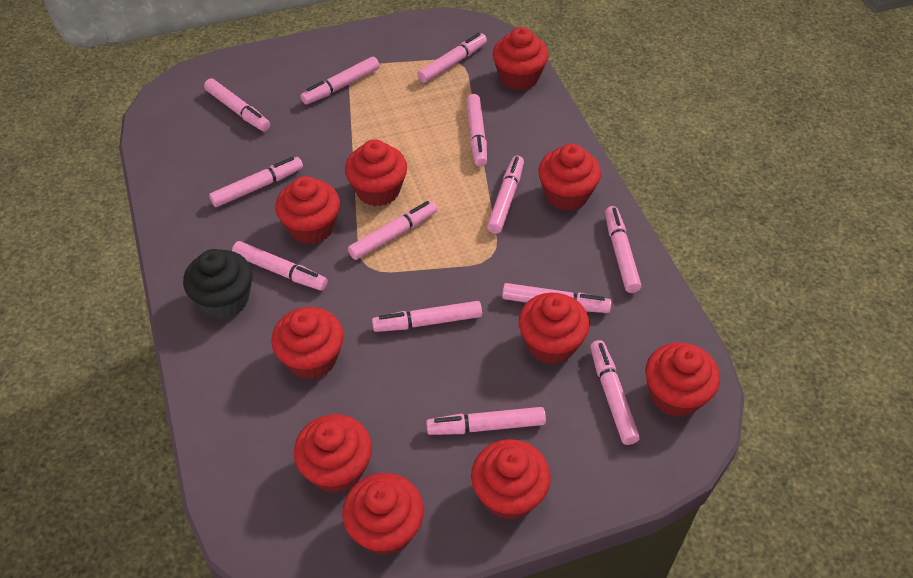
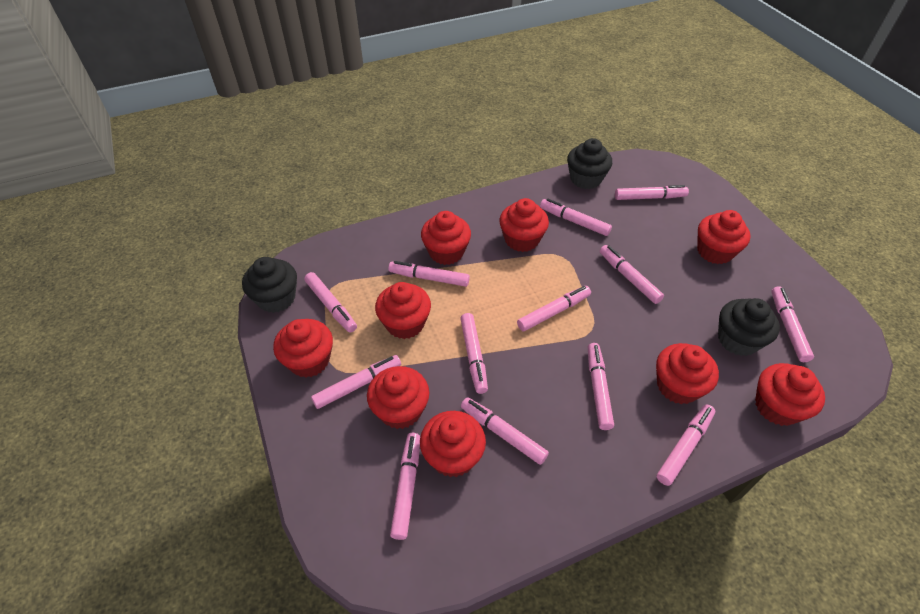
black cupcake: 1 -> 3
red cupcake: 10 -> 9

